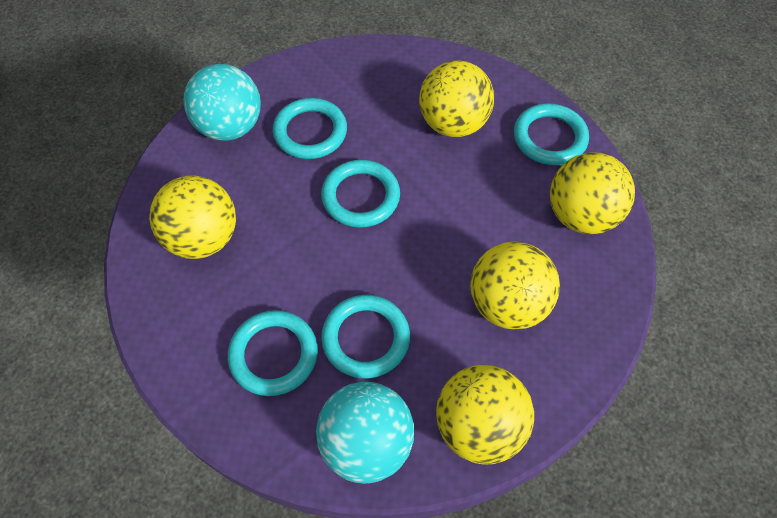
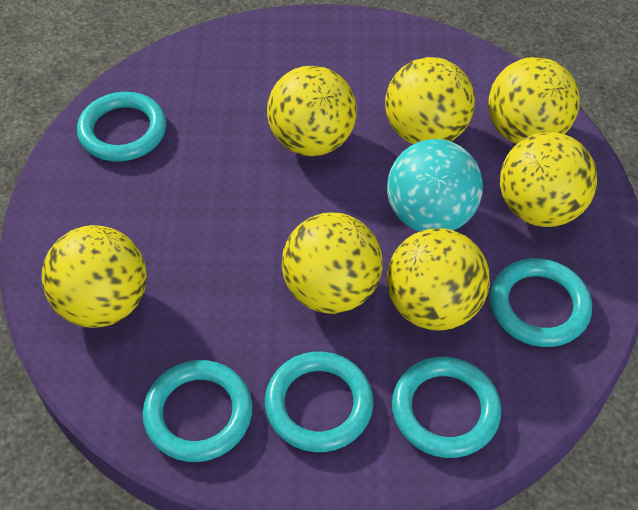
turquoise ball: 2 -> 1
yellow ball: 5 -> 7

